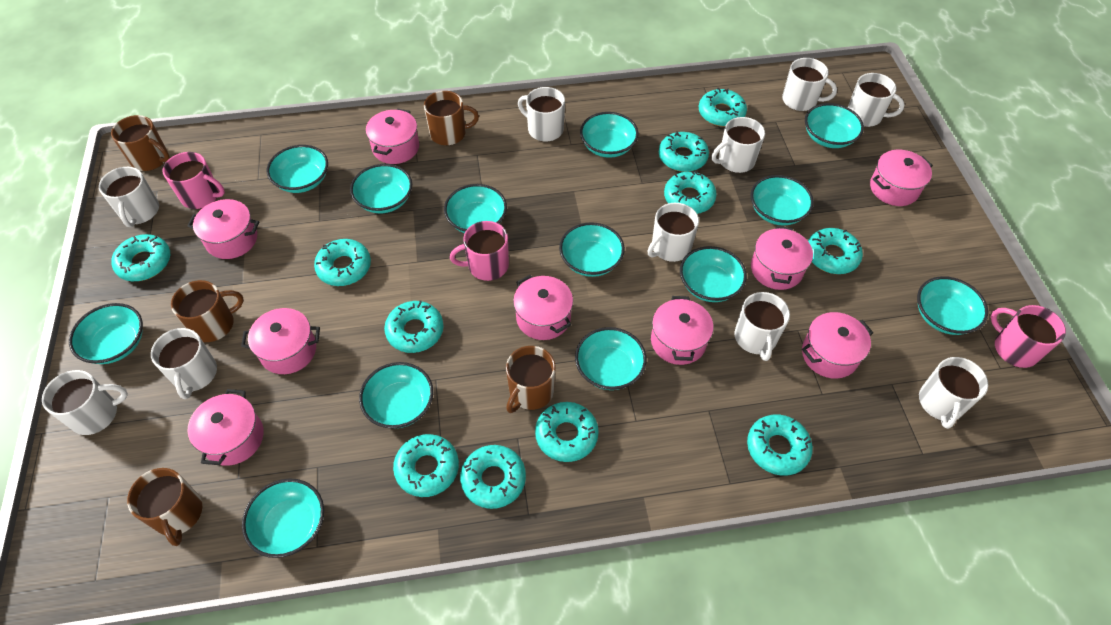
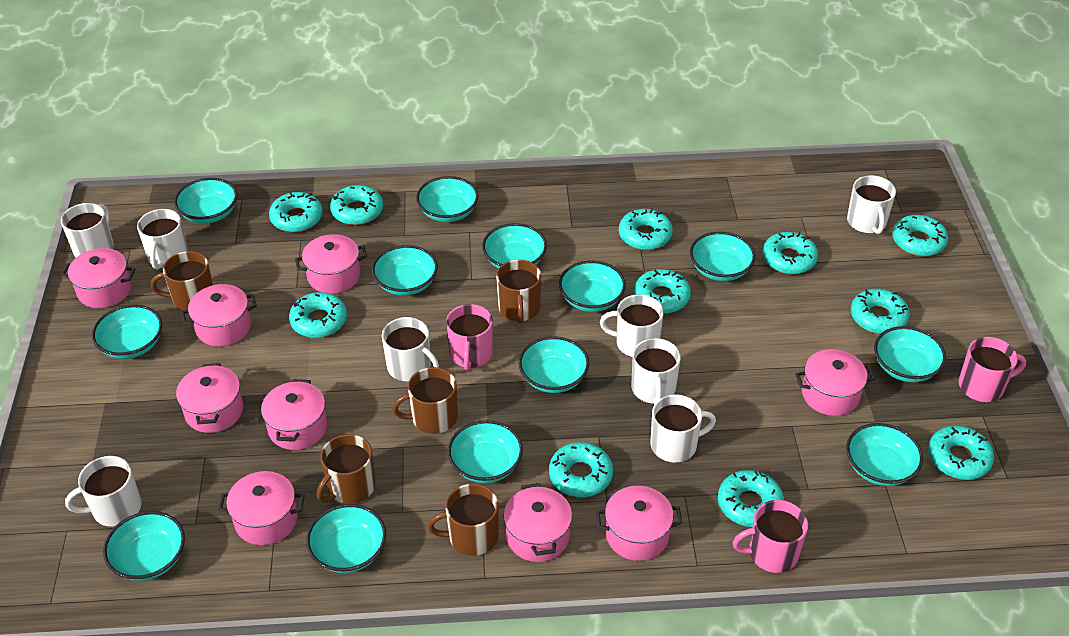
white mug: 10 -> 8

